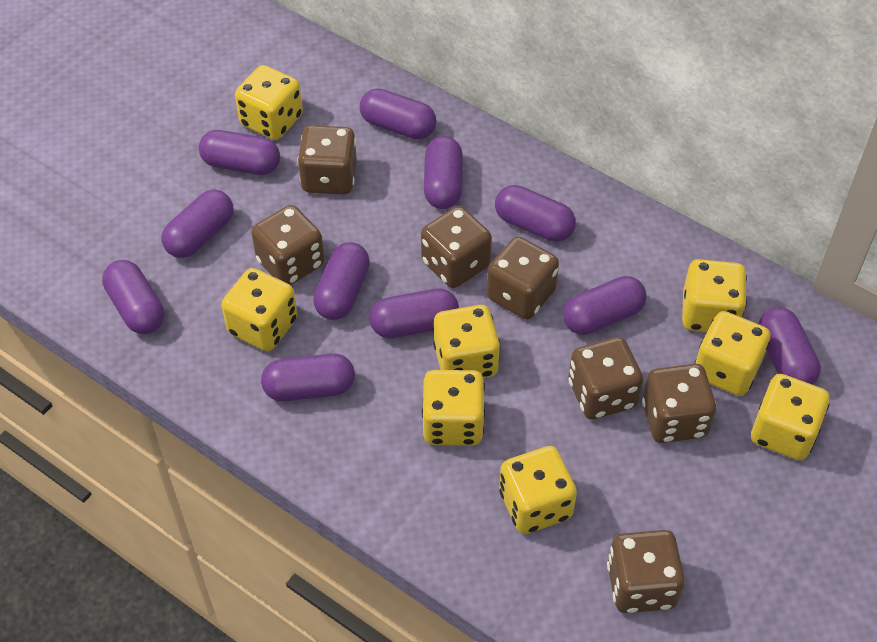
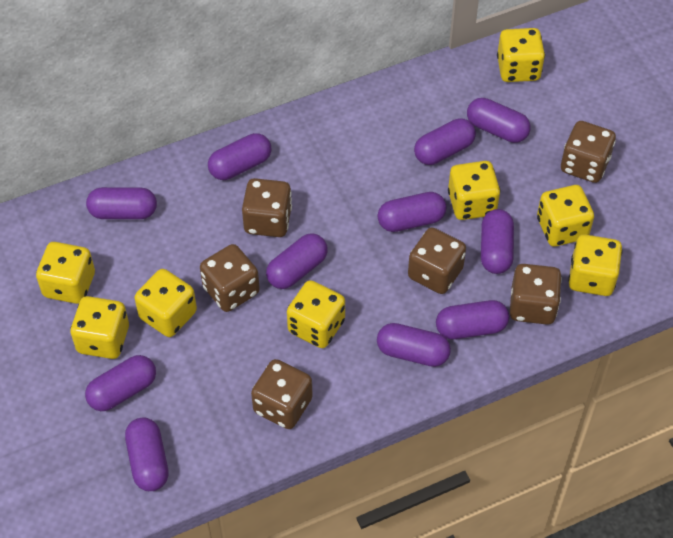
brown dice: 7 -> 6

